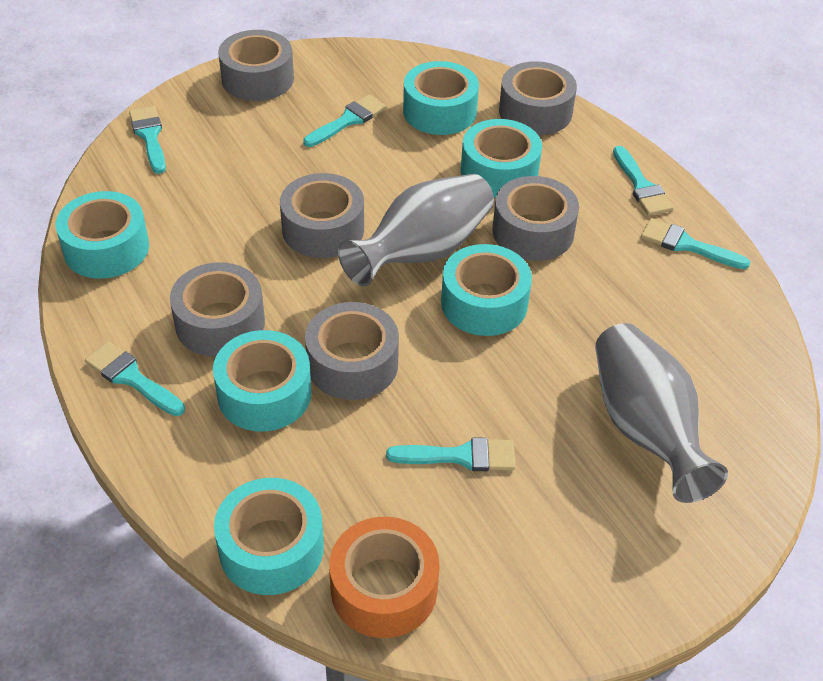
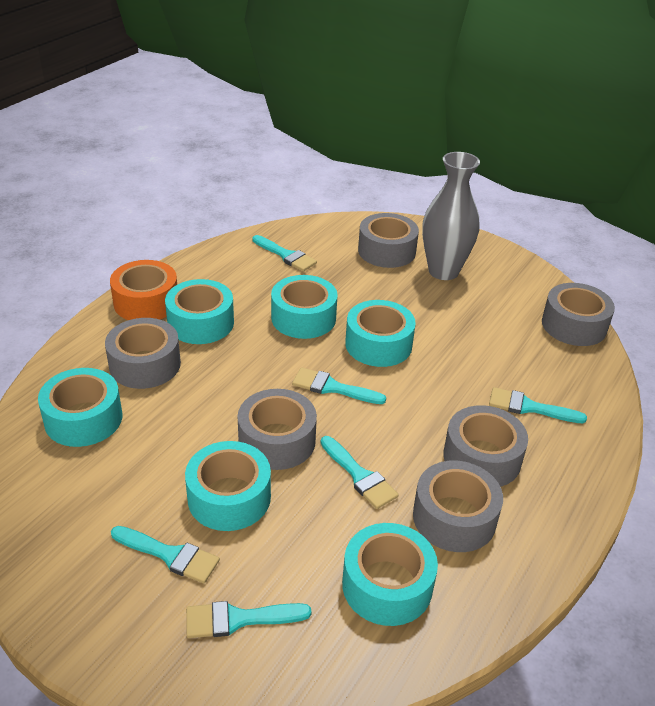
grey vase: 2 -> 1

